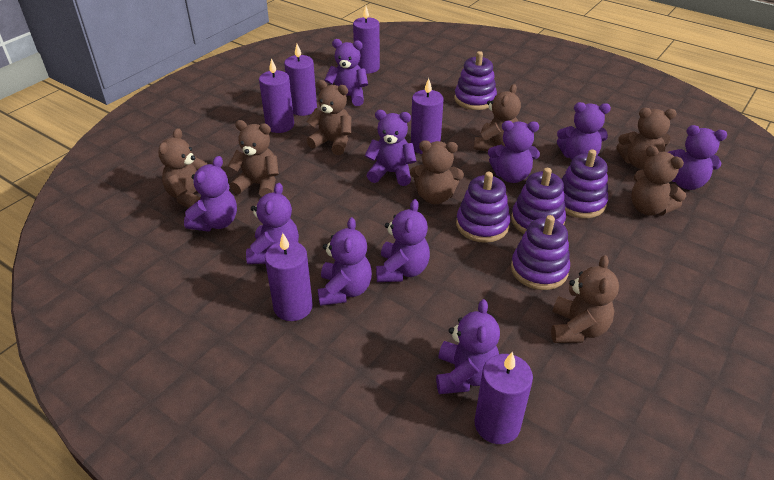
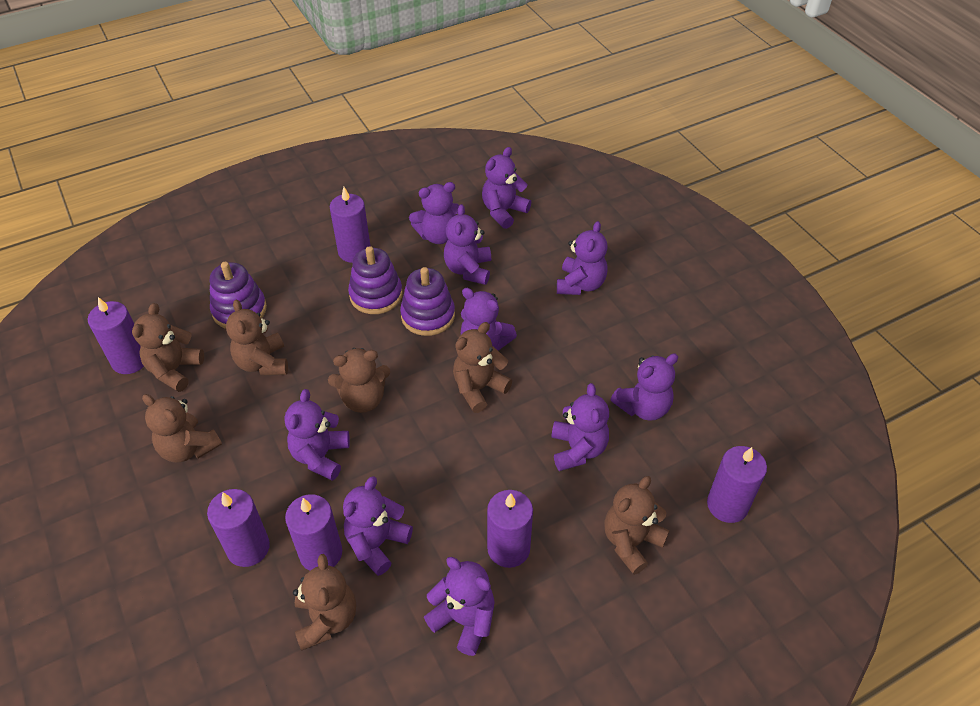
brown teddy bear: 8 -> 7
purple stacking toy: 5 -> 3

